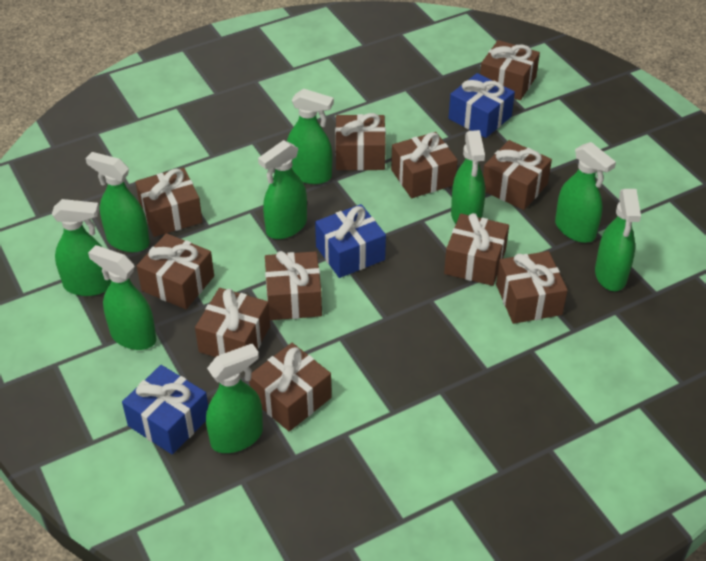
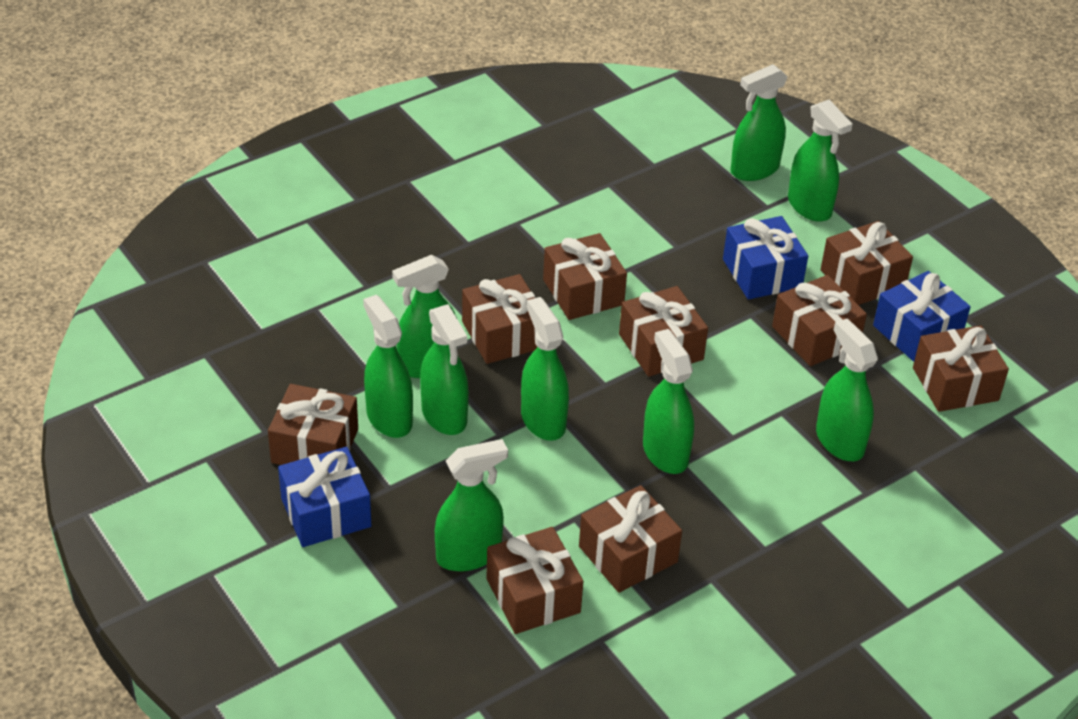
brown gift: 11 -> 9

